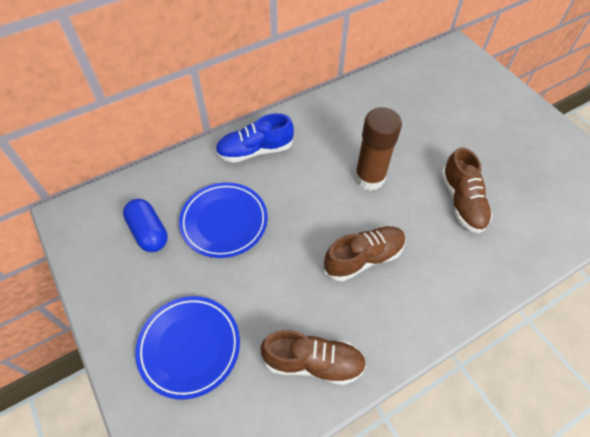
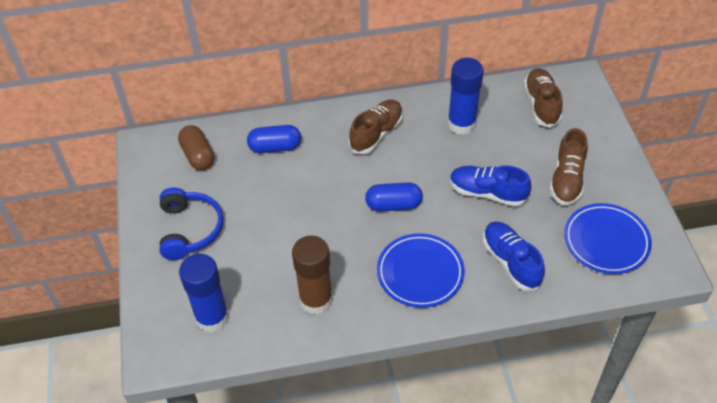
blue capsule: 1 -> 2
blue glue stick: 0 -> 2
blue headphones: 0 -> 1
blue shoe: 1 -> 2
brown capsule: 0 -> 1

